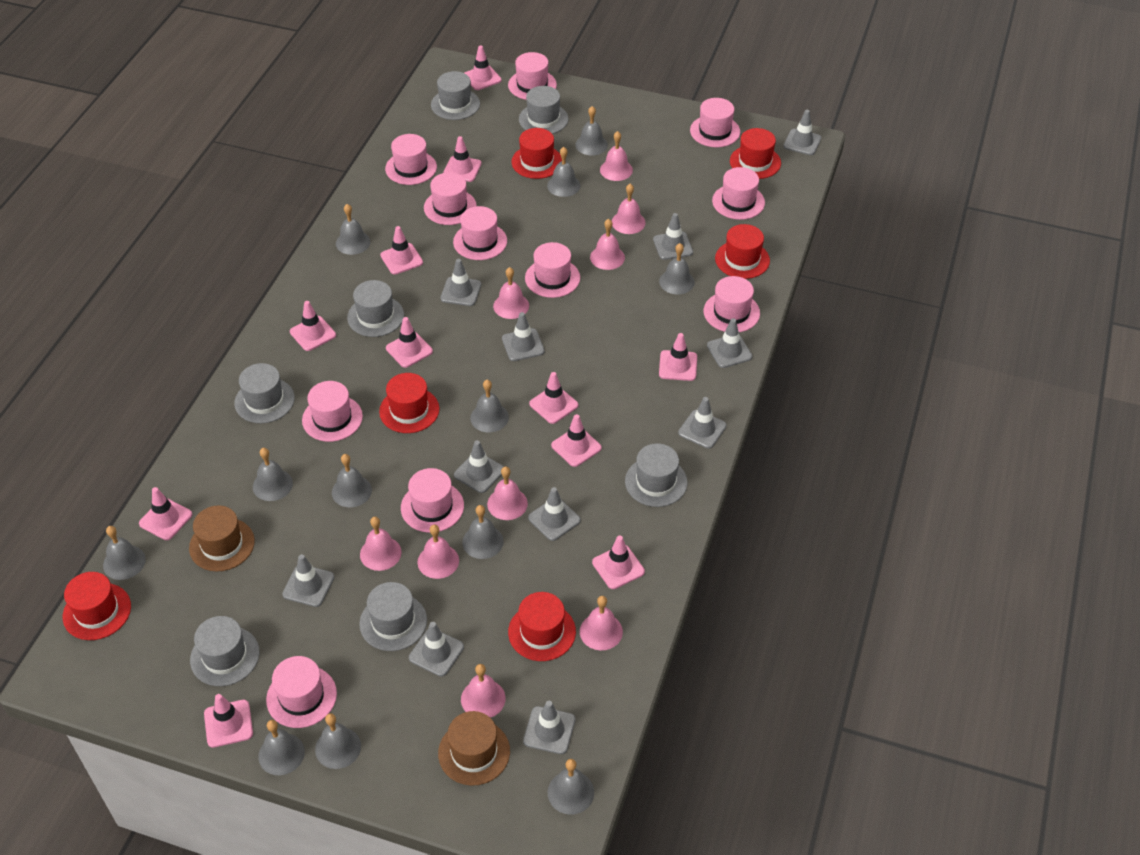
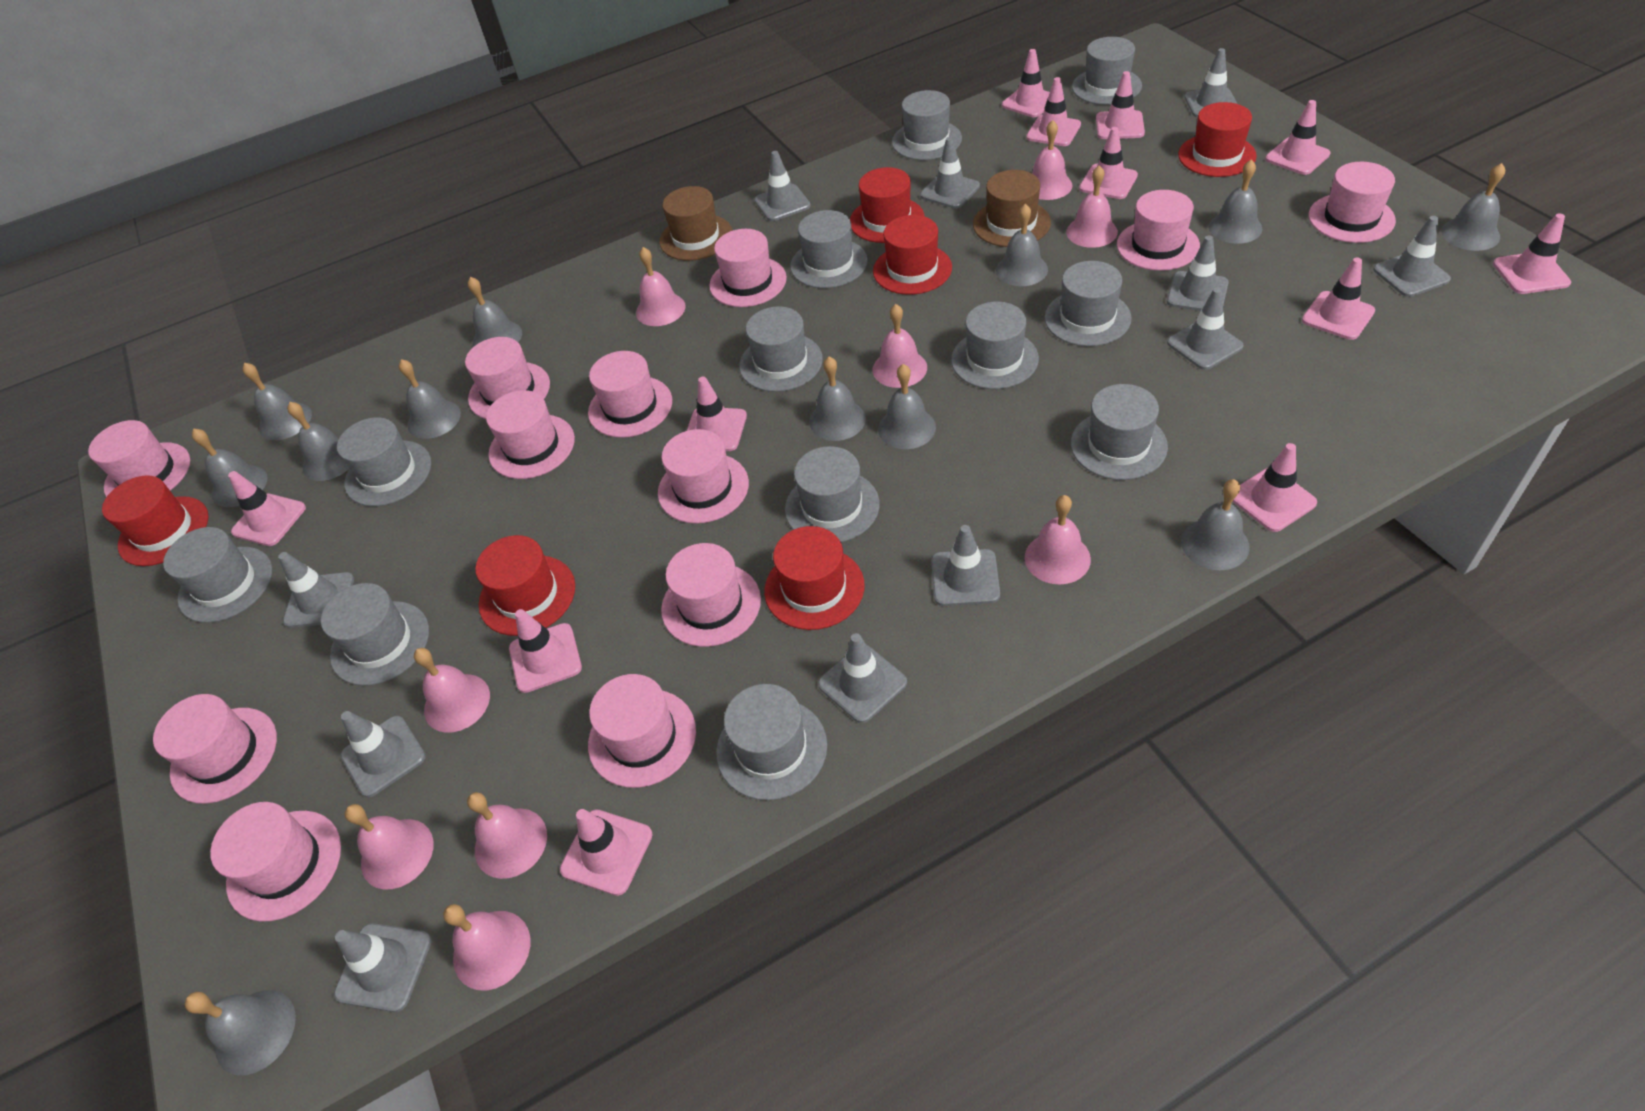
grey hat: 7 -> 12
pink hat: 11 -> 12
pink traffic cone: 11 -> 12

